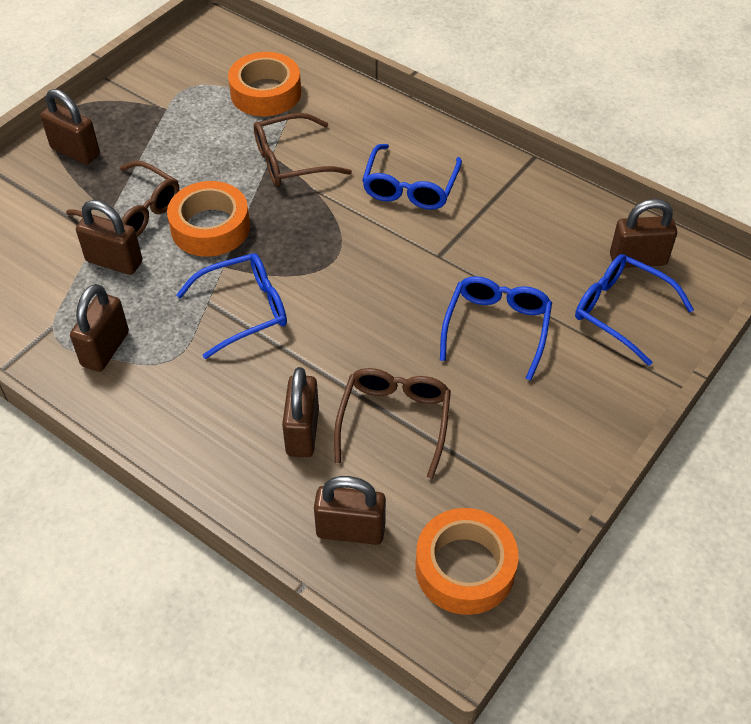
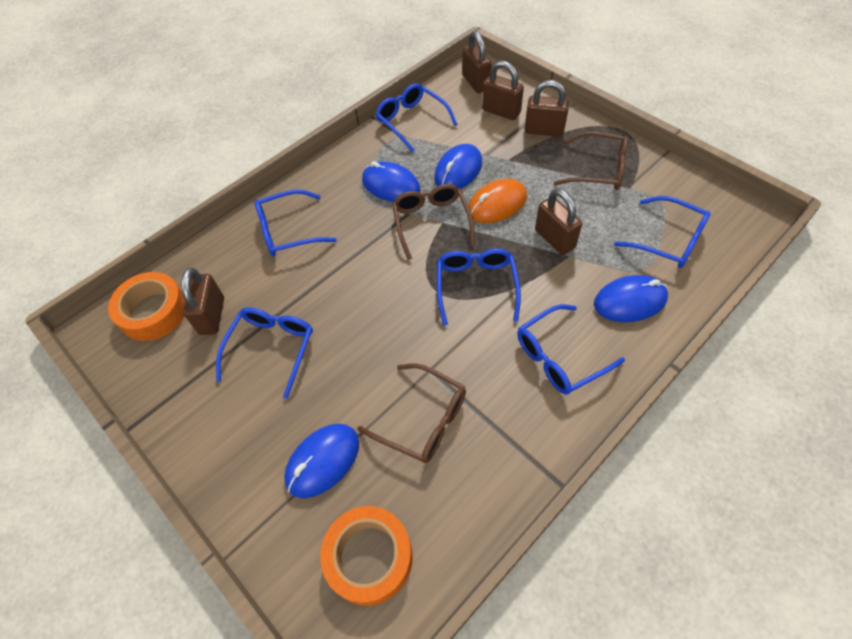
blue glasses: 4 -> 6
blue mouse: 0 -> 4
brown padlock: 6 -> 5
orange mouse: 0 -> 1
orange tape: 3 -> 2

